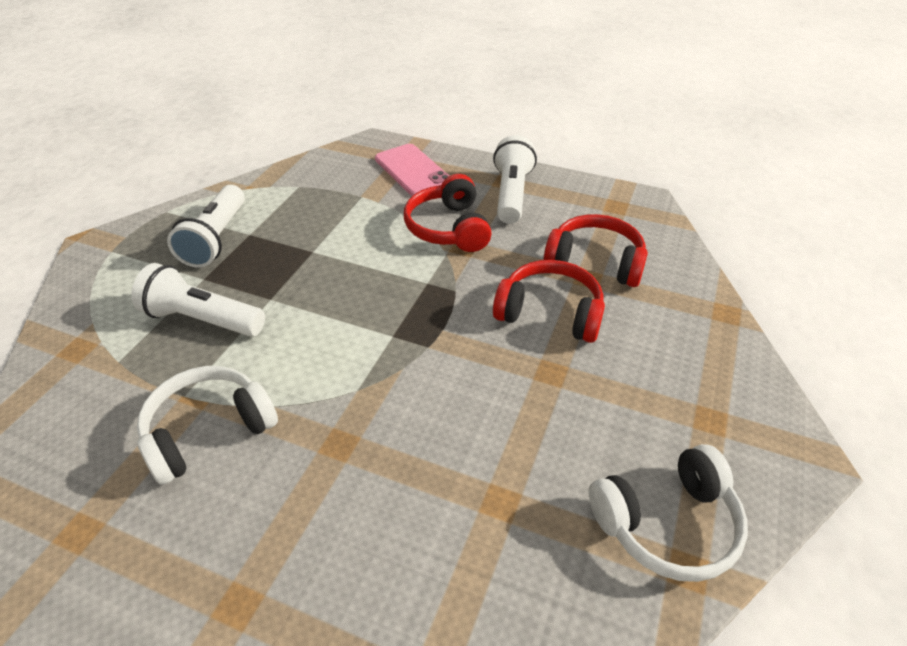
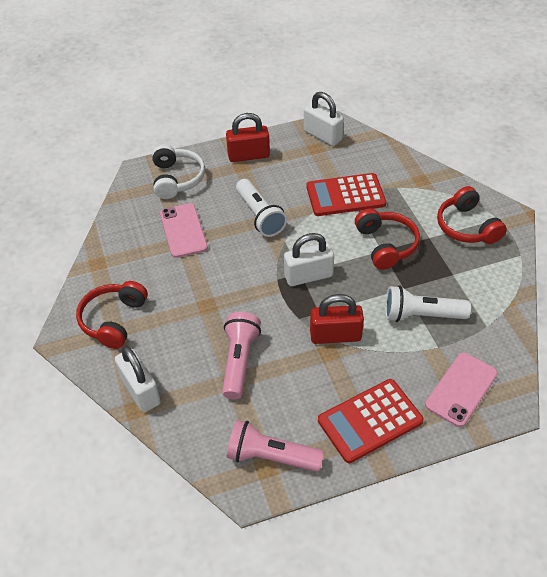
pink flashlight: 0 -> 2
pink phone: 1 -> 2
red calculator: 0 -> 2
red padlock: 0 -> 2
white flashlight: 3 -> 2
white headphones: 2 -> 1
white padlock: 0 -> 3

